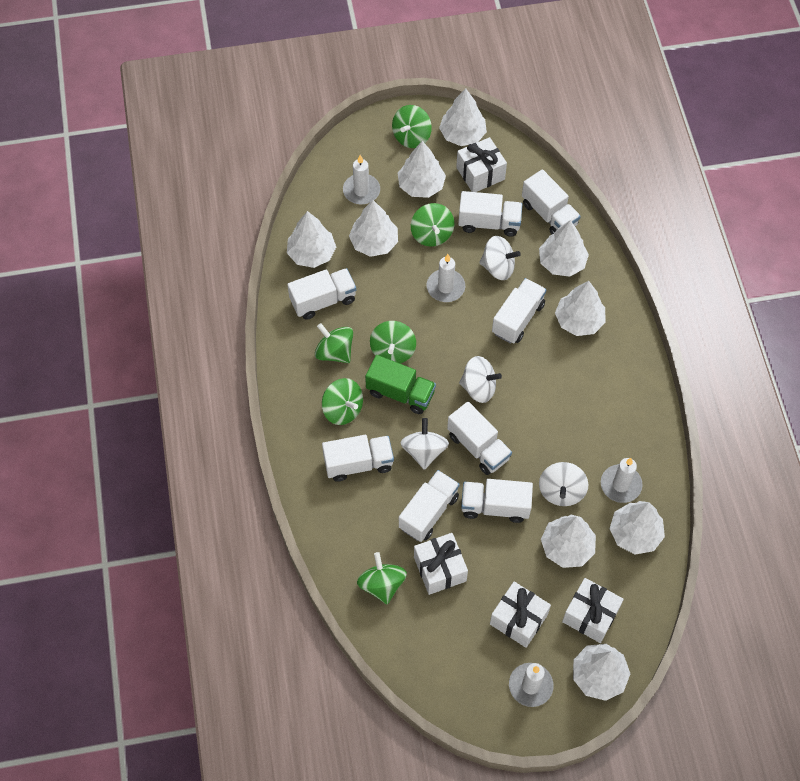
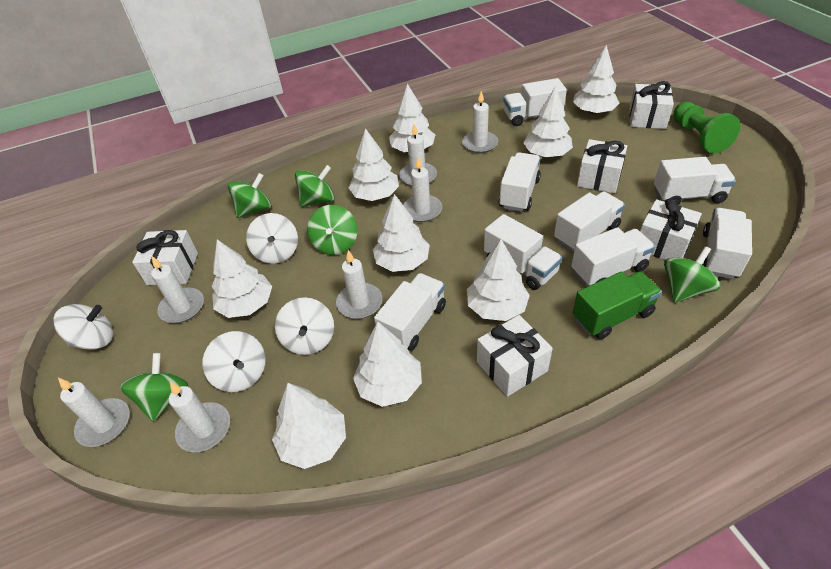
green pawn: 0 -> 1
green spinning top: 6 -> 5
white candle: 4 -> 7
white gift: 4 -> 5

